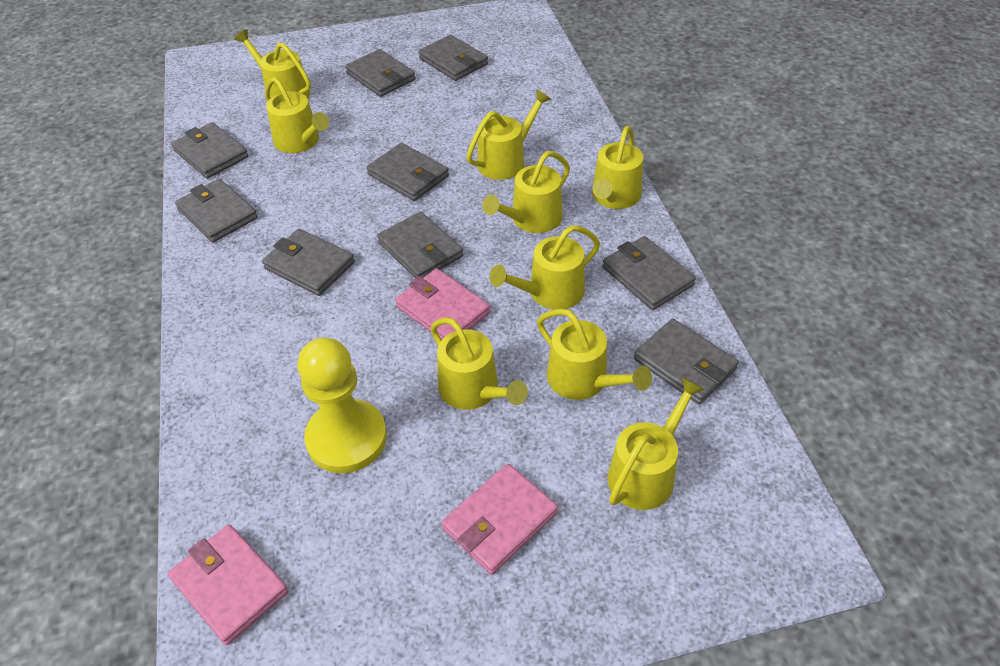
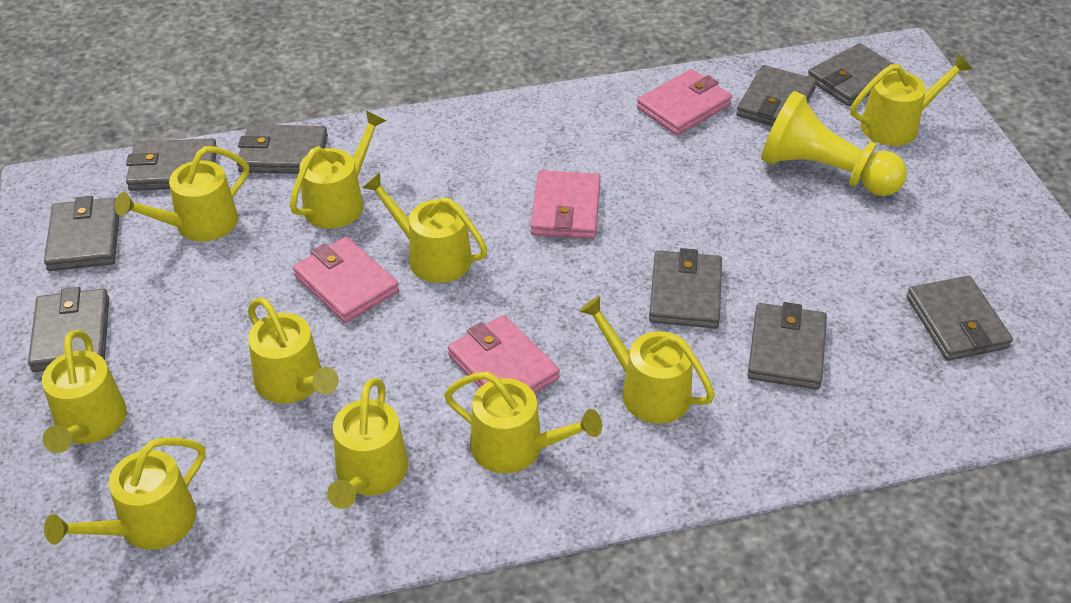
pink wallet: 3 -> 4
yellow watering can: 9 -> 10

